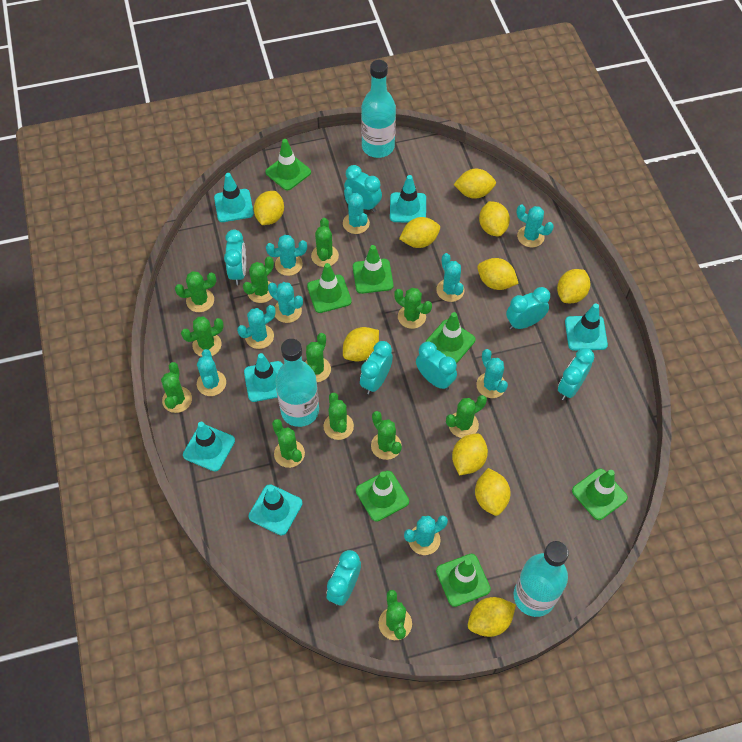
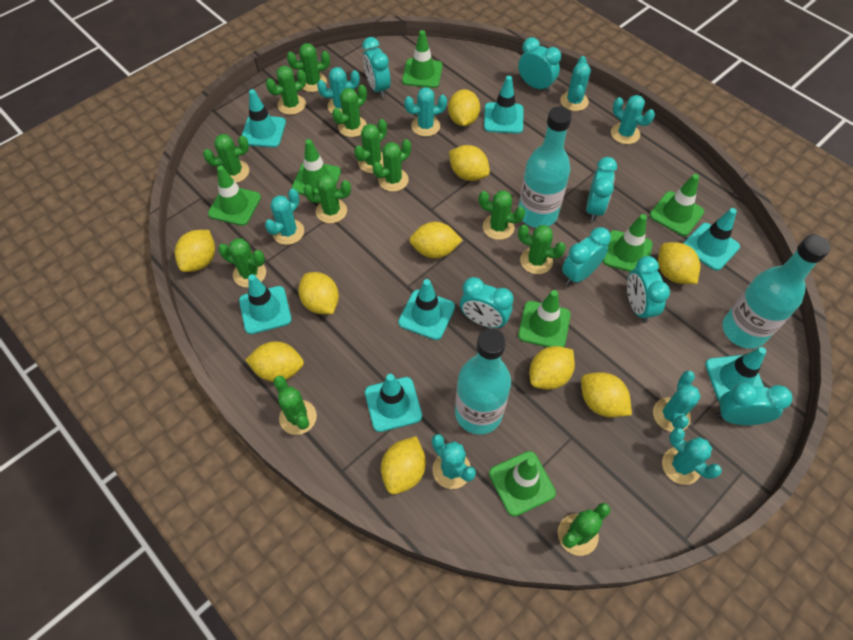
turquoise cactus: 9 -> 8
turquoise traffic cone: 6 -> 7

